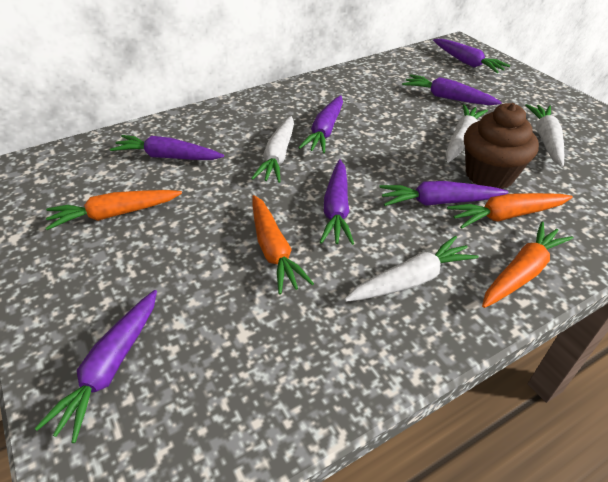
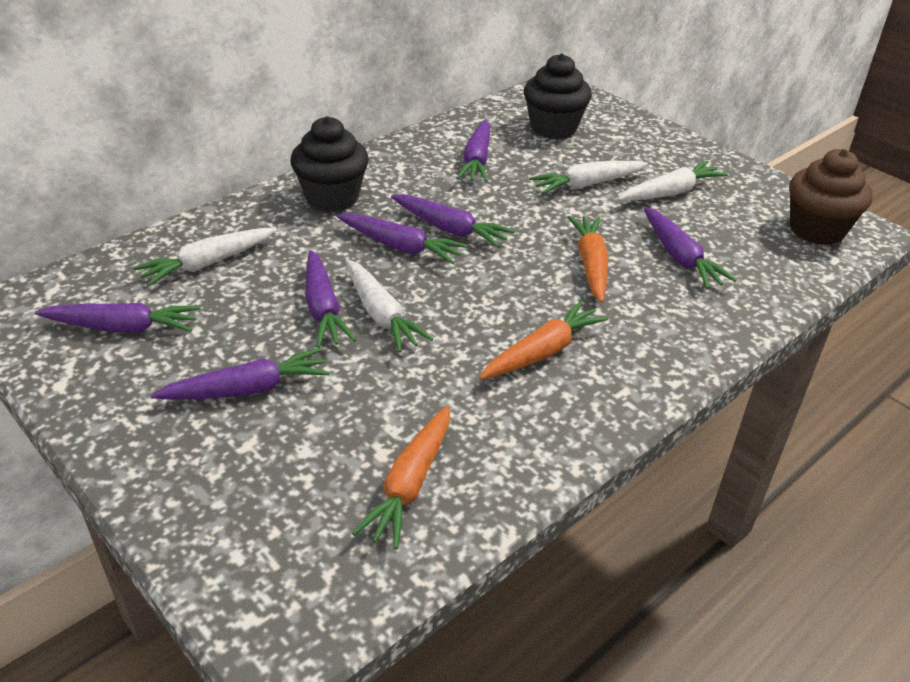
black cupcake: 0 -> 2
orange carrot: 4 -> 3

